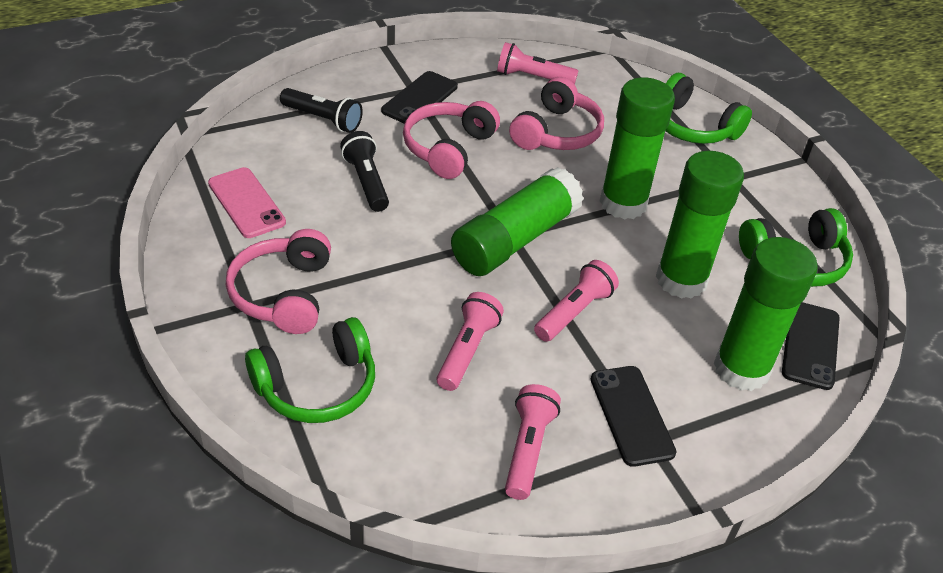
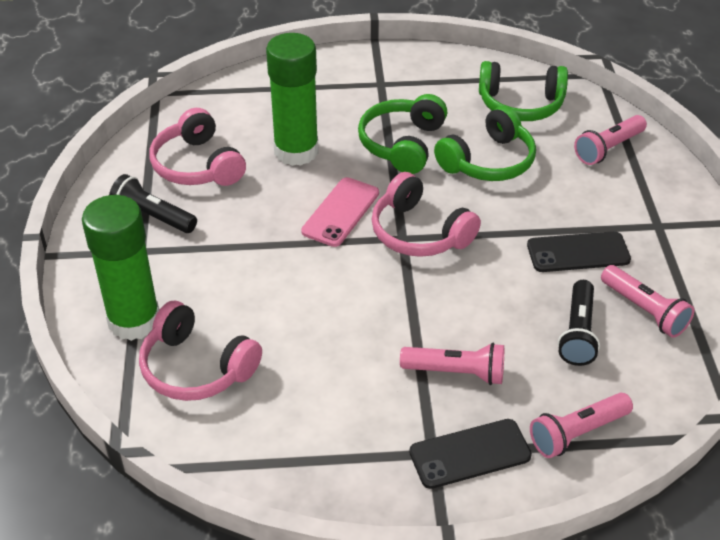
black phone: 3 -> 2
green glue stick: 4 -> 2

